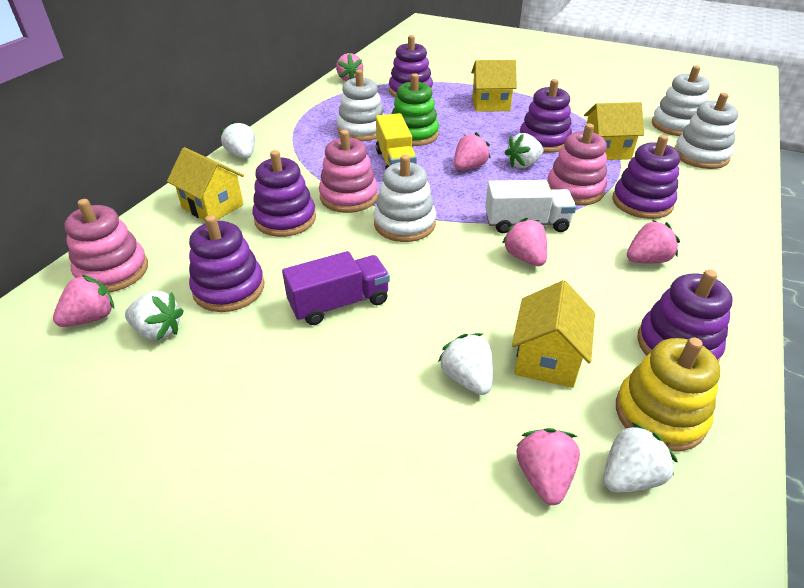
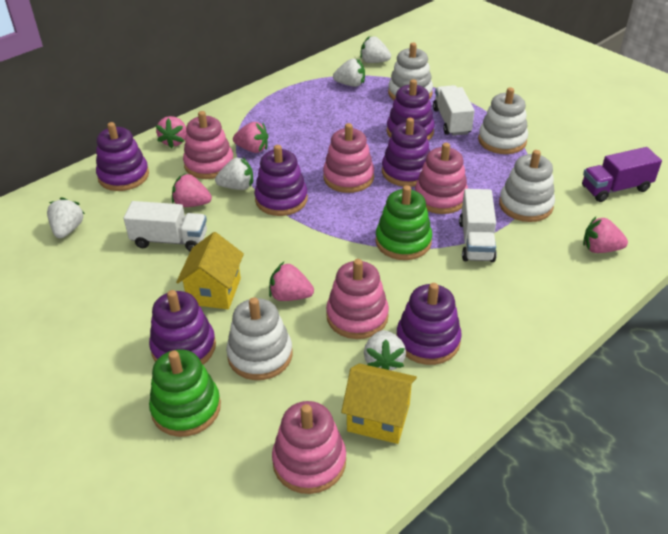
green stacking toy: 1 -> 2
pink stacking toy: 3 -> 5
pink strawberry: 6 -> 5
white truck: 1 -> 3
yellow house: 4 -> 2
yellow stacking toy: 1 -> 0
yellow truck: 1 -> 0

